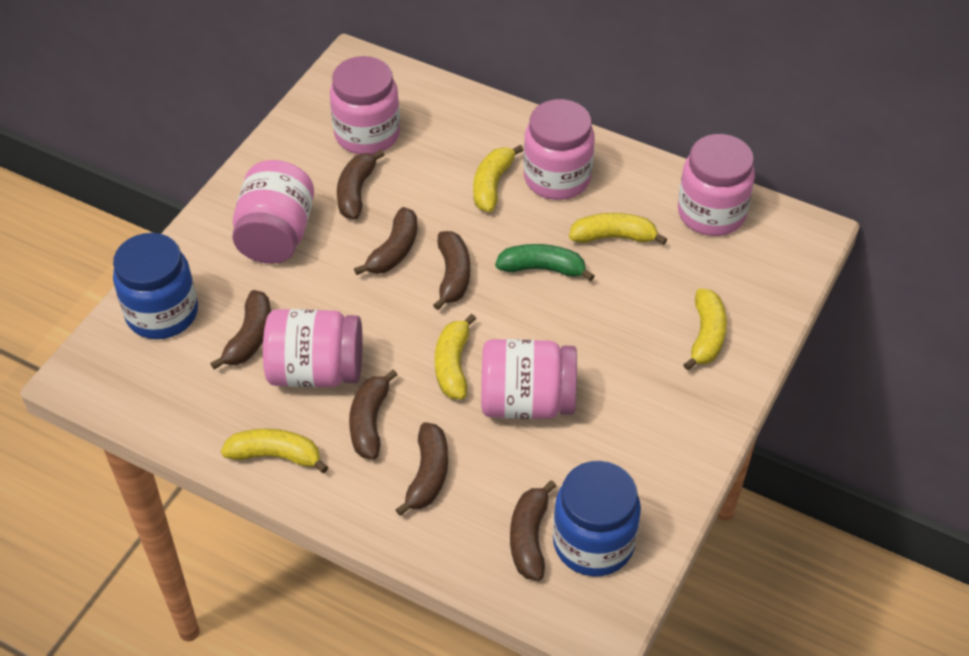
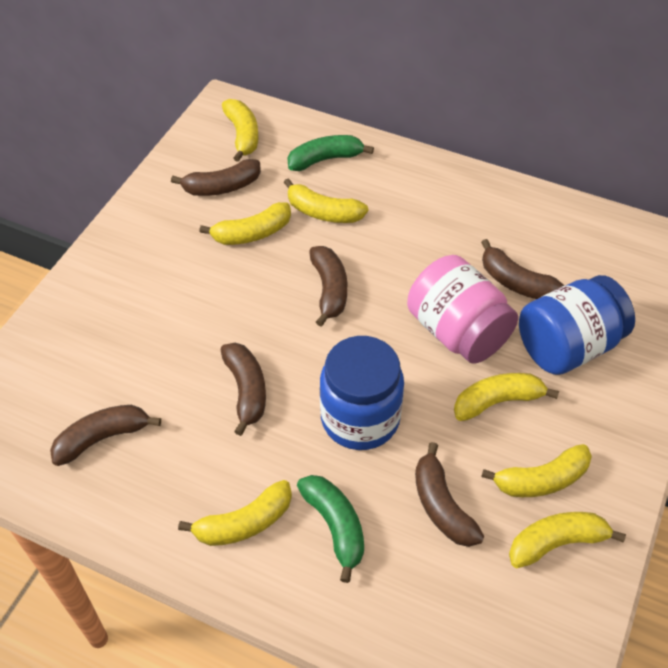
brown banana: 7 -> 6
green banana: 1 -> 2
pink jar: 6 -> 1
yellow banana: 5 -> 7

